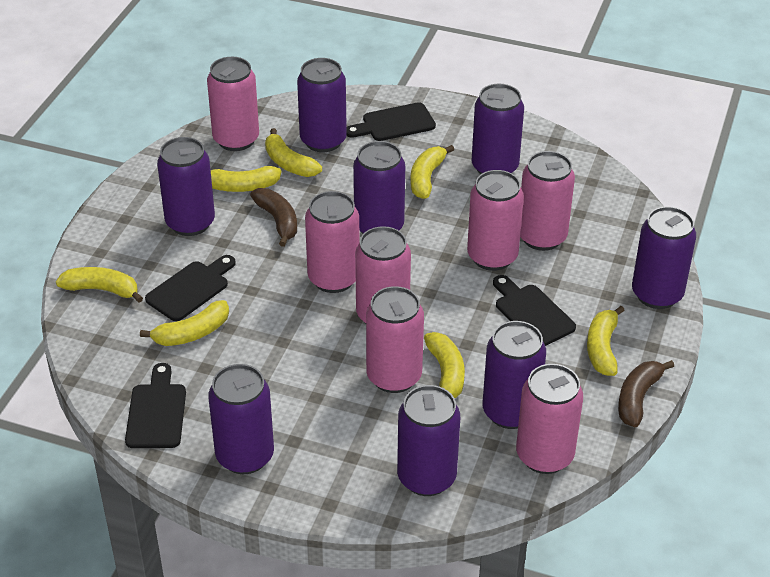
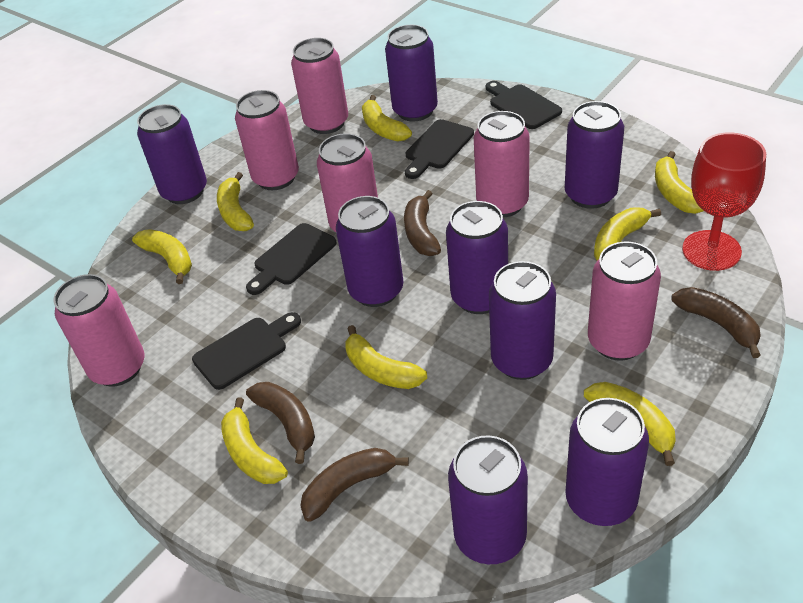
brown banana: 2 -> 4
pink can: 7 -> 6
red goblet: 0 -> 1
yellow banana: 7 -> 8

